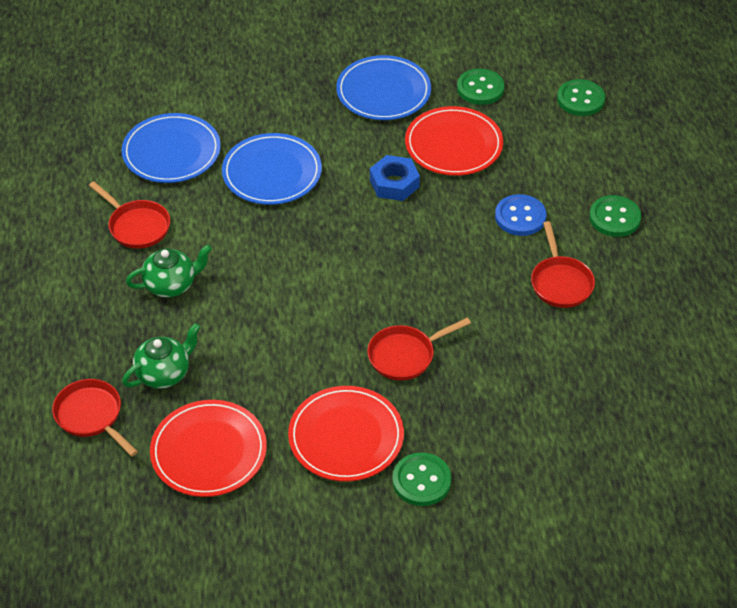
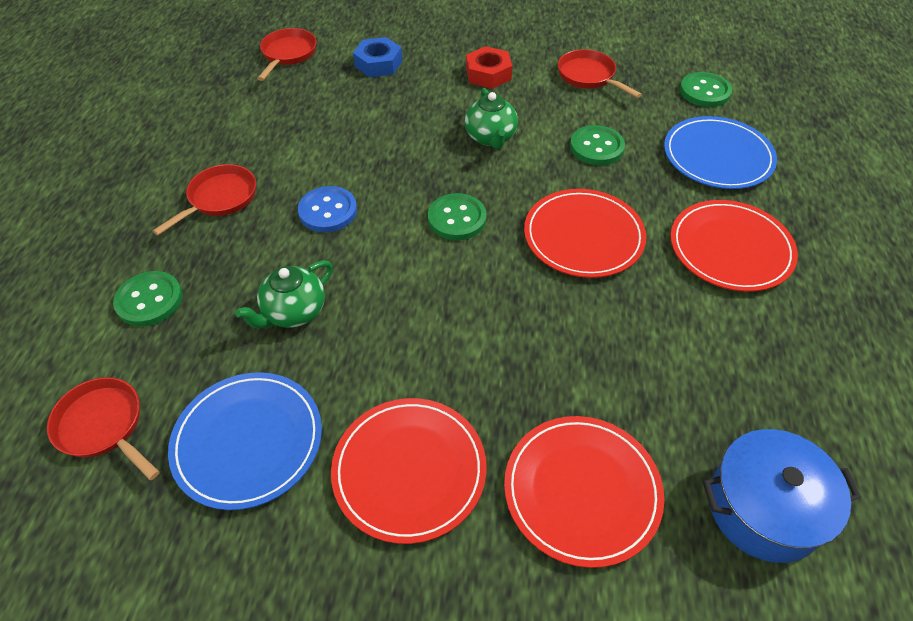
blue plate: 3 -> 2
blue pot: 0 -> 1
red nut: 0 -> 1
red plate: 3 -> 4

